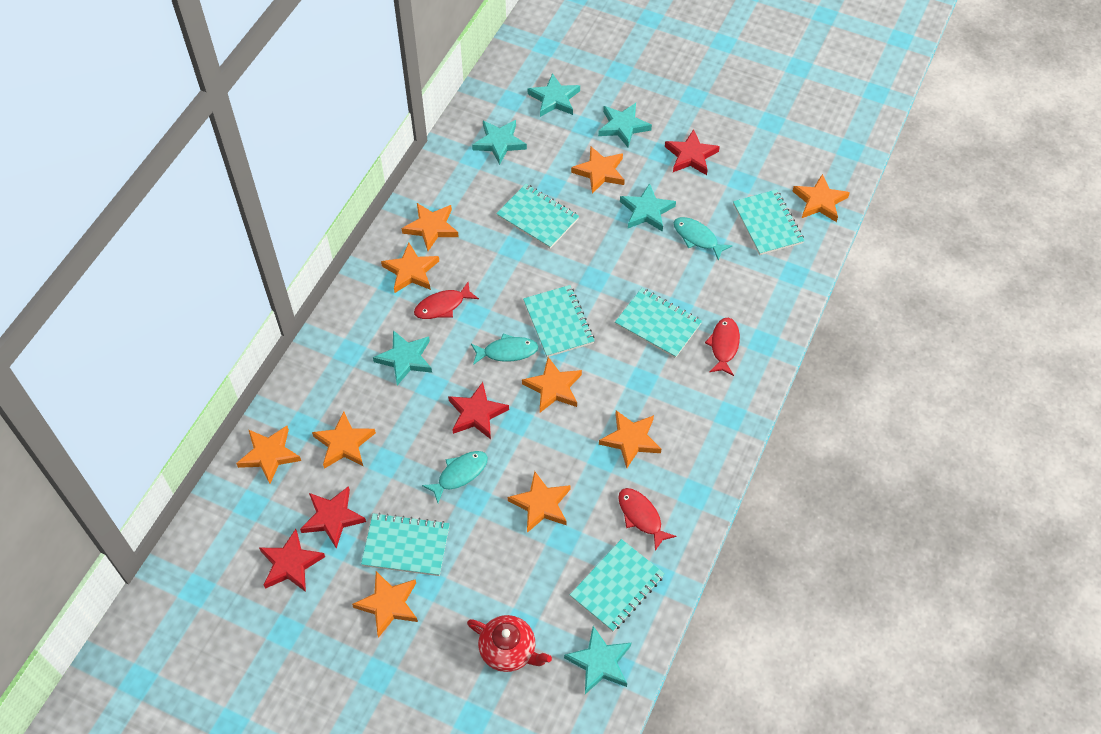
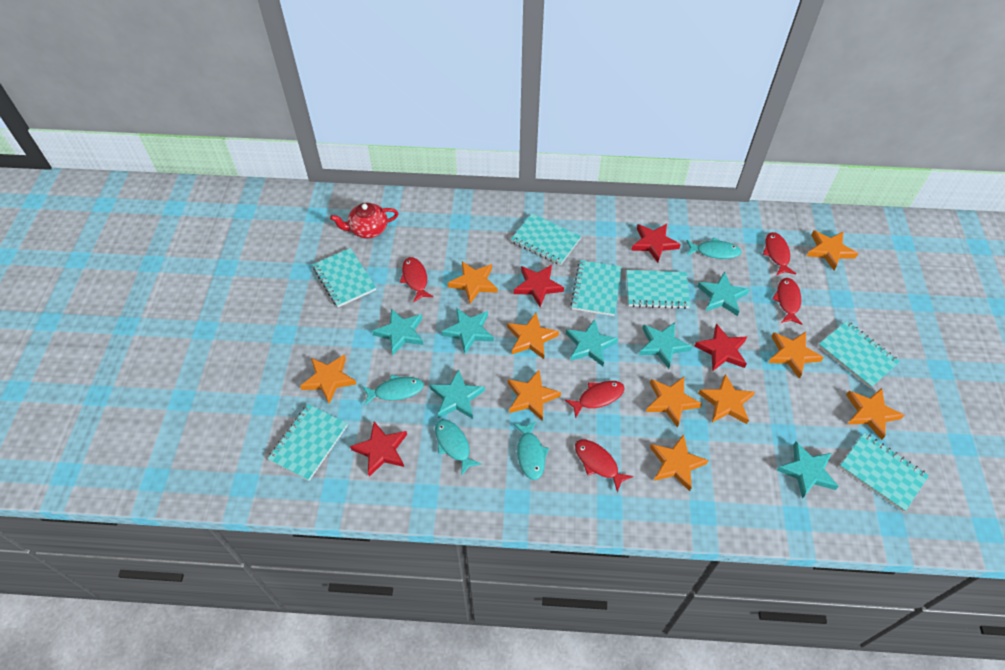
red fish: 3 -> 5
turquoise fish: 3 -> 4
turquoise notebook: 6 -> 7
turquoise star: 6 -> 7

